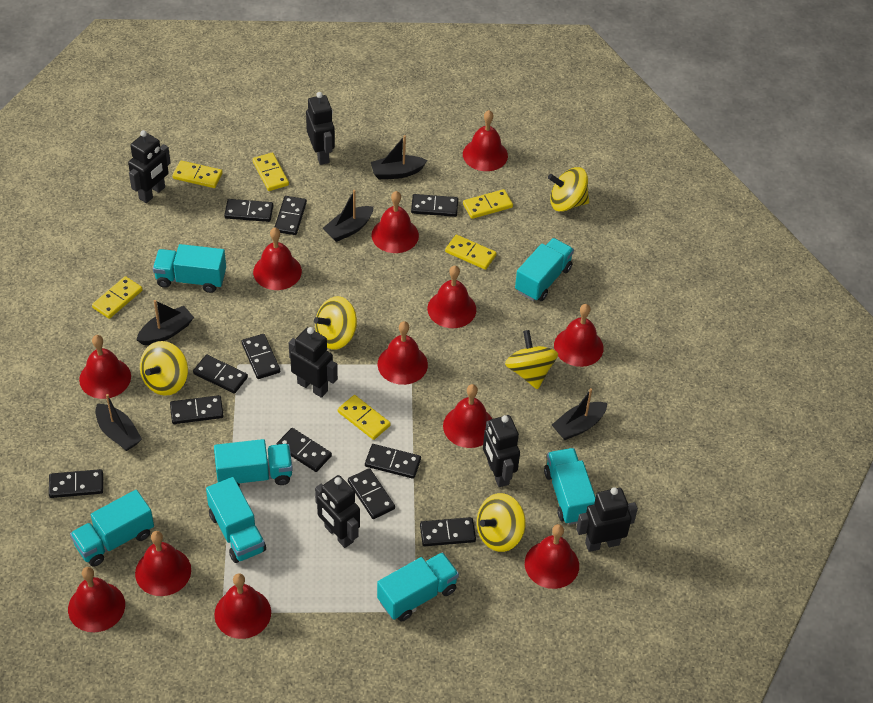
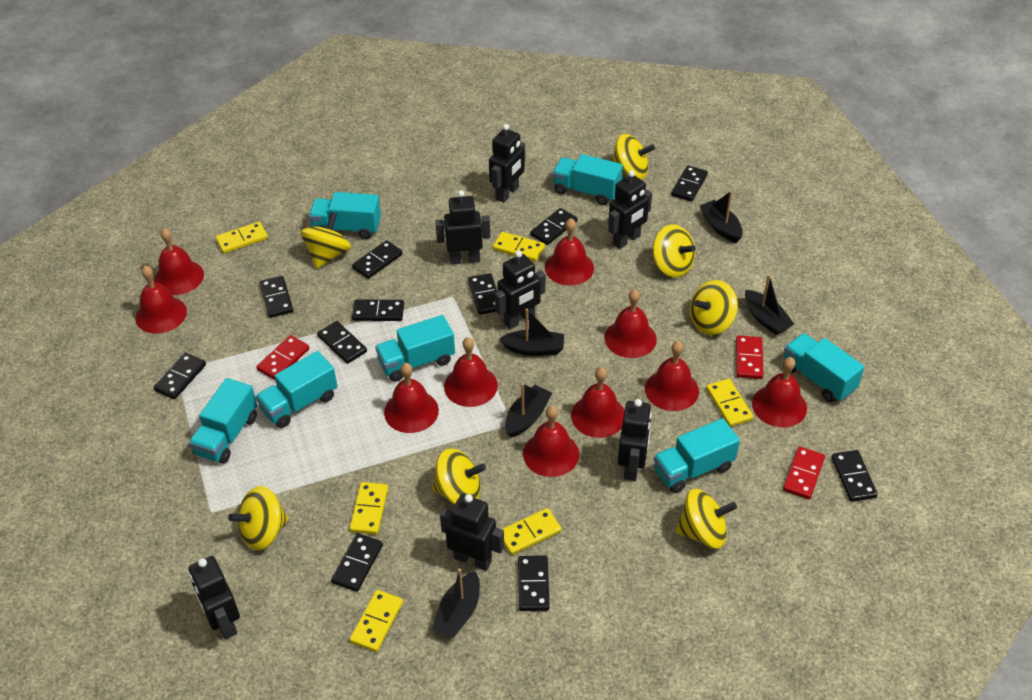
black robot: 6 -> 7
red bell: 12 -> 10
red domino: 0 -> 3
yellow spinning top: 5 -> 7

